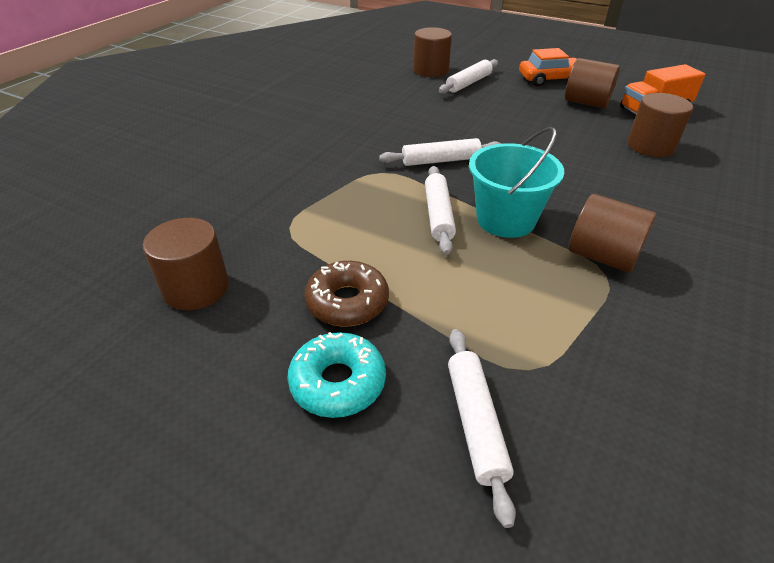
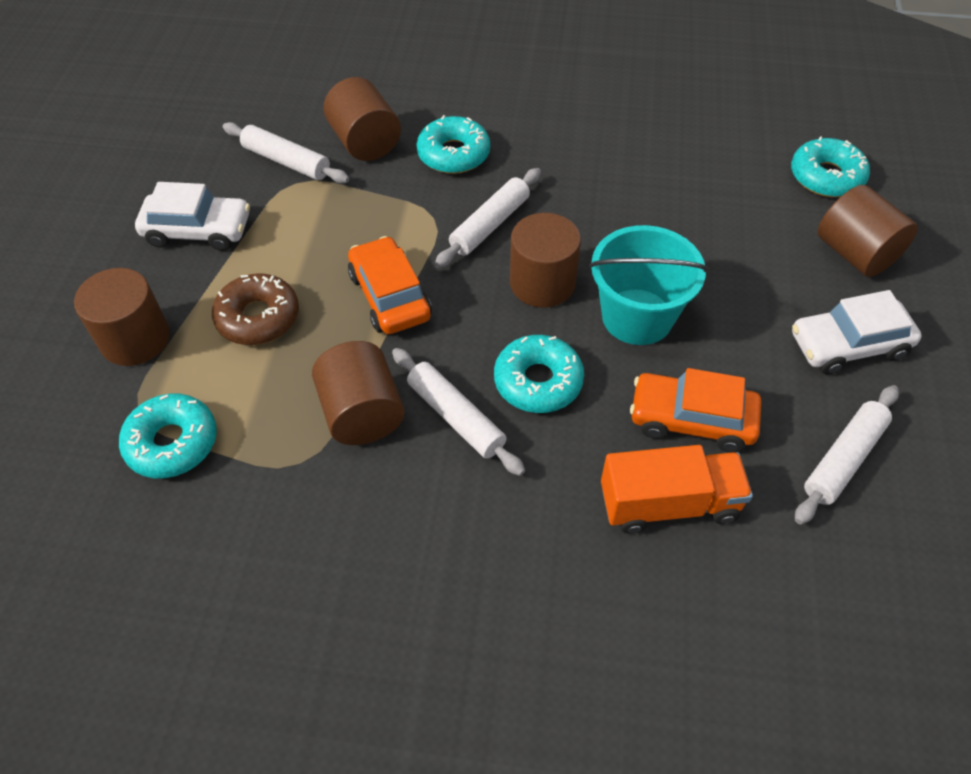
orange car: 1 -> 2
turquoise donut: 1 -> 4
white car: 0 -> 2

